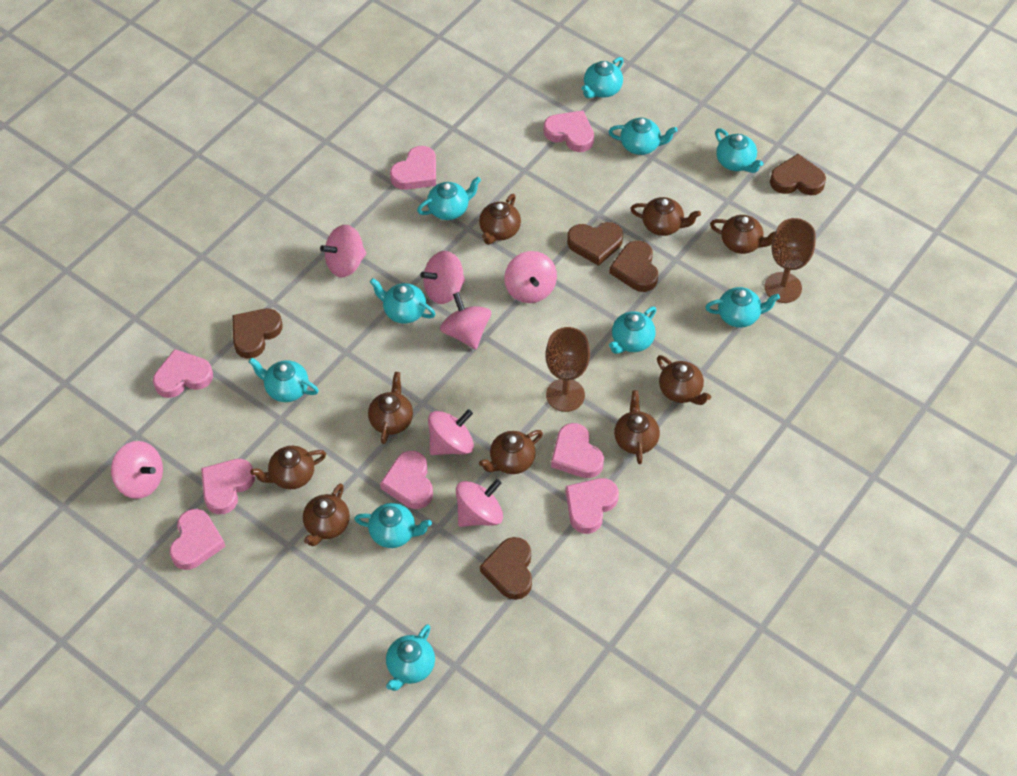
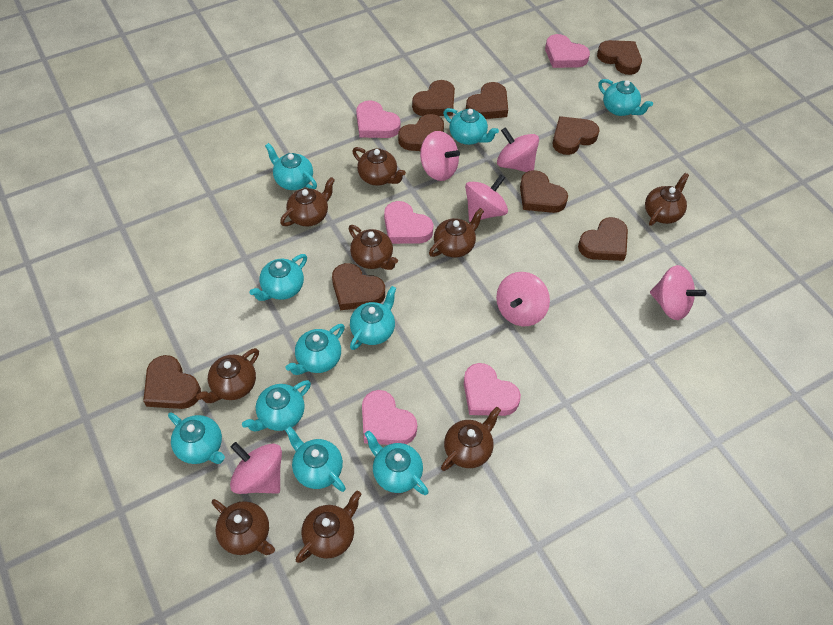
brown goblet: 2 -> 0
brown heart: 5 -> 9
pink heart: 8 -> 5
pink spinning top: 7 -> 6

